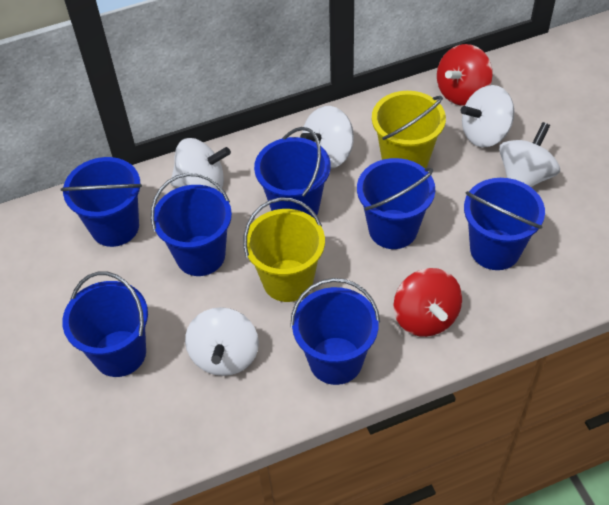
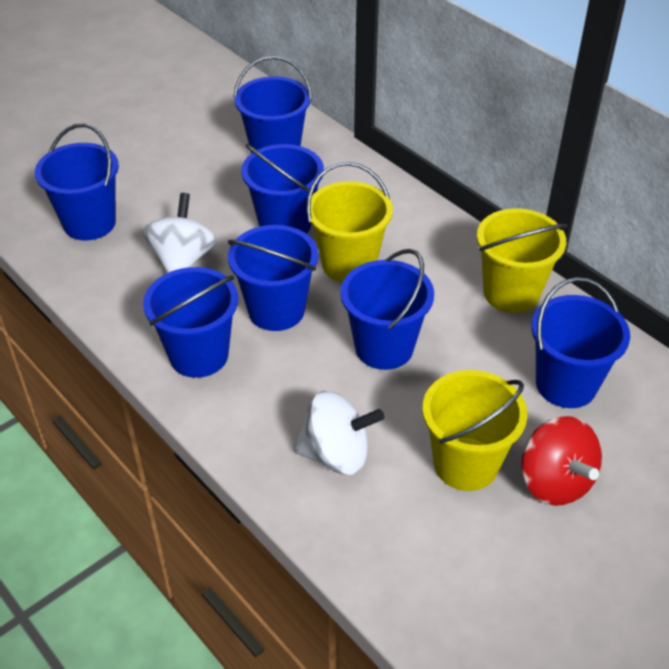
red spinning top: 2 -> 1
white spinning top: 5 -> 2
yellow bucket: 2 -> 3

